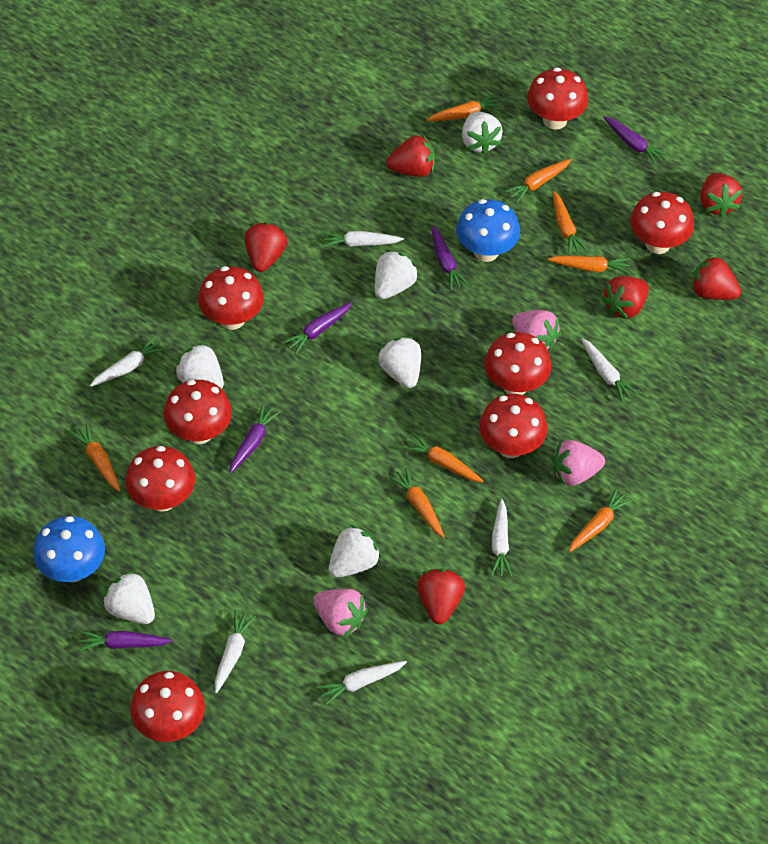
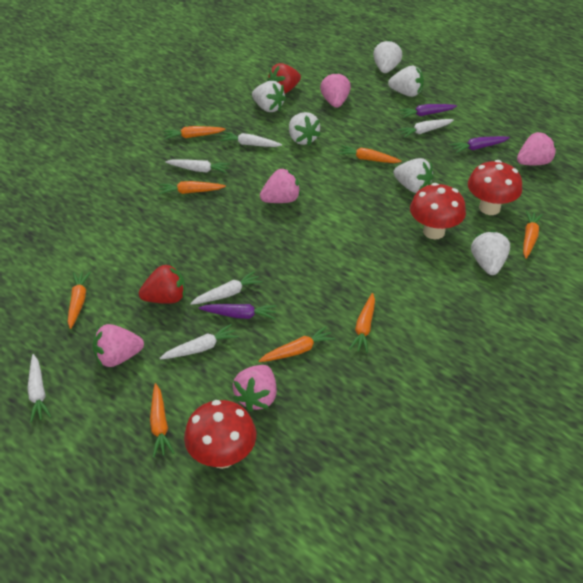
blue mushroom: 2 -> 0
pink strawberry: 3 -> 5
purple carrot: 5 -> 3
red mushroom: 8 -> 3
red strawberry: 6 -> 2

